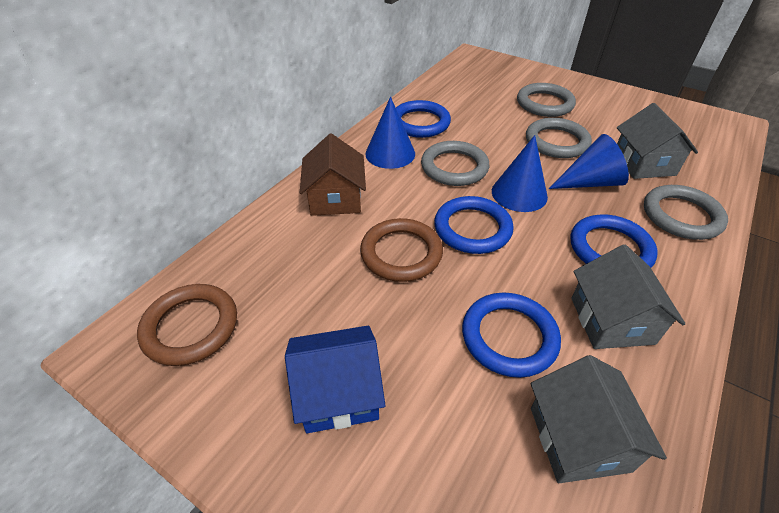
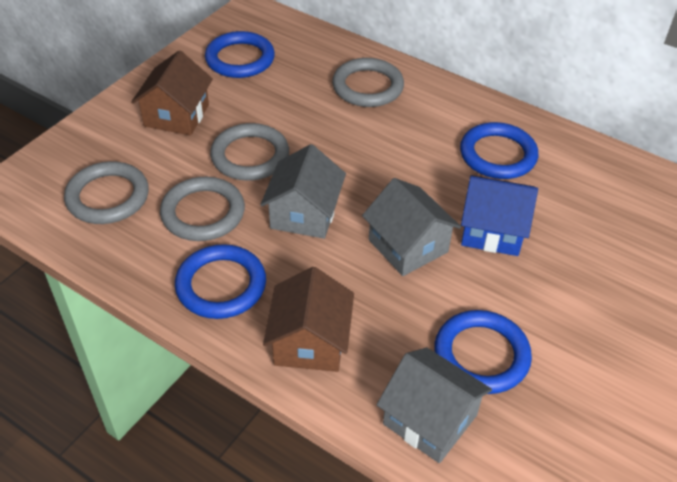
blue cone: 3 -> 0
brown house: 1 -> 2
brown ring: 2 -> 0

